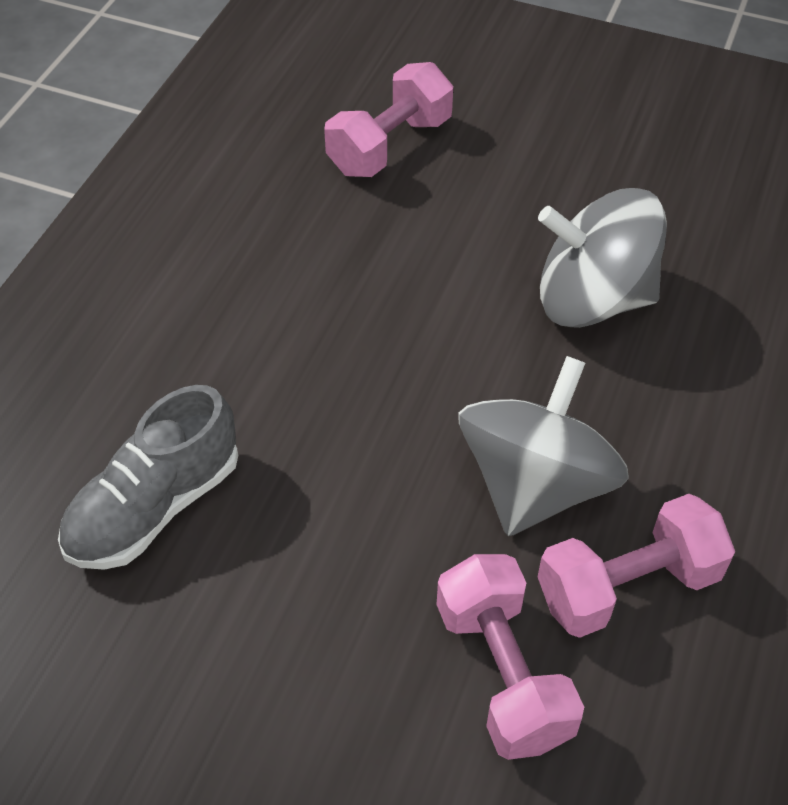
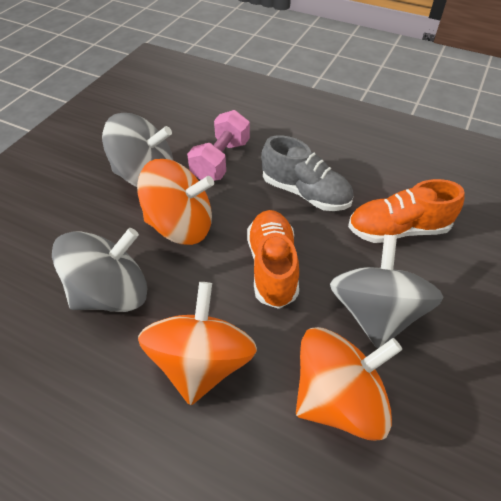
grey spinning top: 2 -> 3
orange shoe: 0 -> 2
orange spinning top: 0 -> 3
pink dumbbell: 3 -> 1

